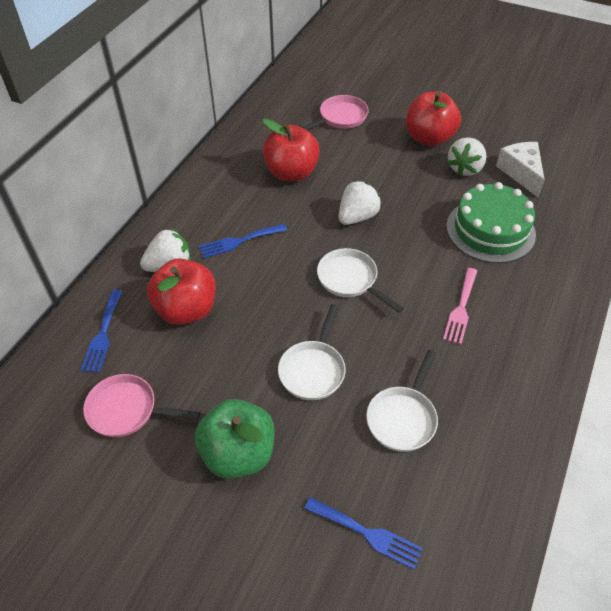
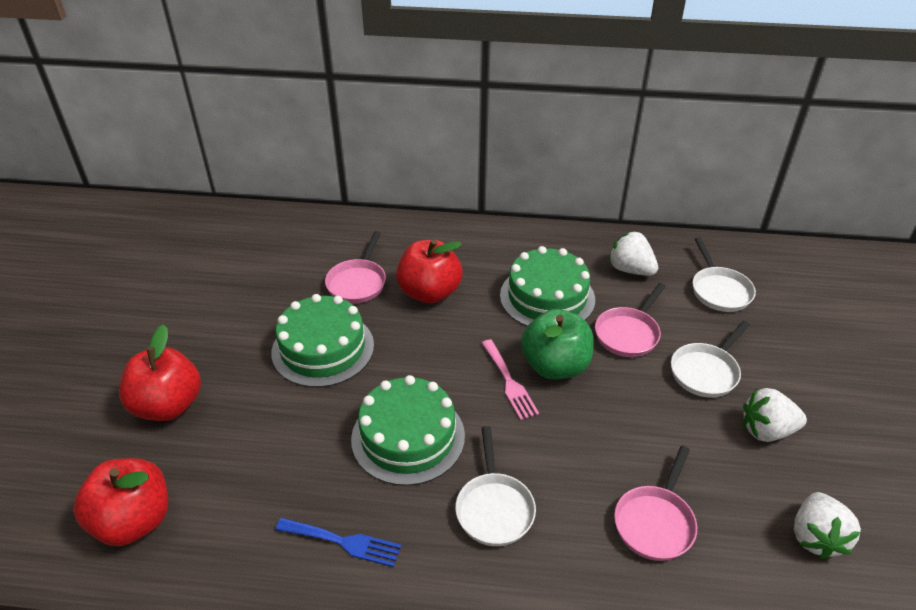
blue fork: 3 -> 1
green cake: 1 -> 3
pink pan: 2 -> 3
white cheese: 1 -> 0

